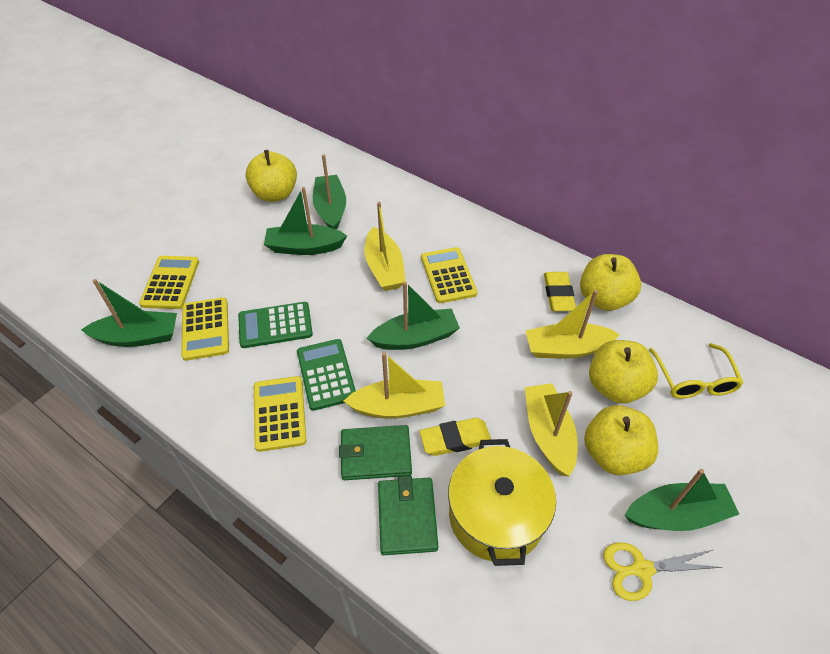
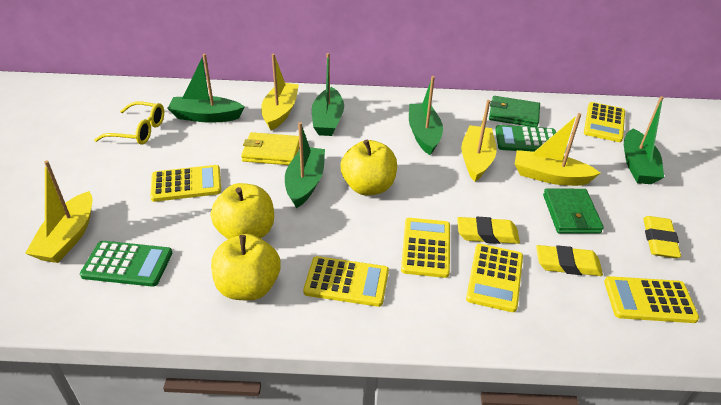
yellow apple: 4 -> 3
yellow calculator: 4 -> 6
yellow eraser: 2 -> 3
yellow pot: 1 -> 0
yellow scissors: 1 -> 0
yellow wallet: 0 -> 1

